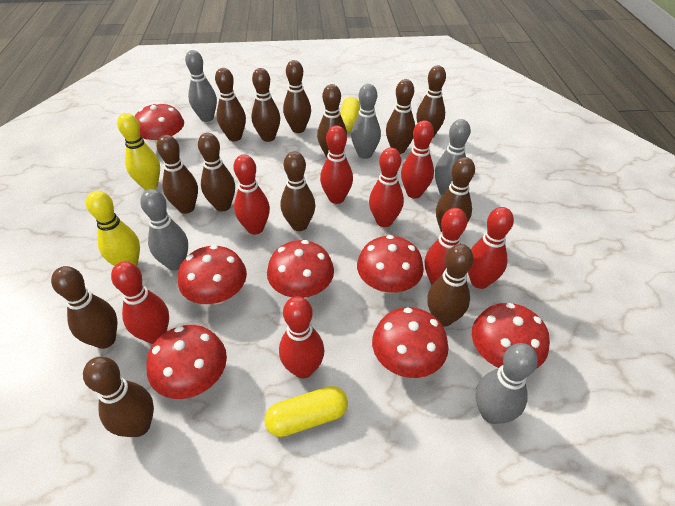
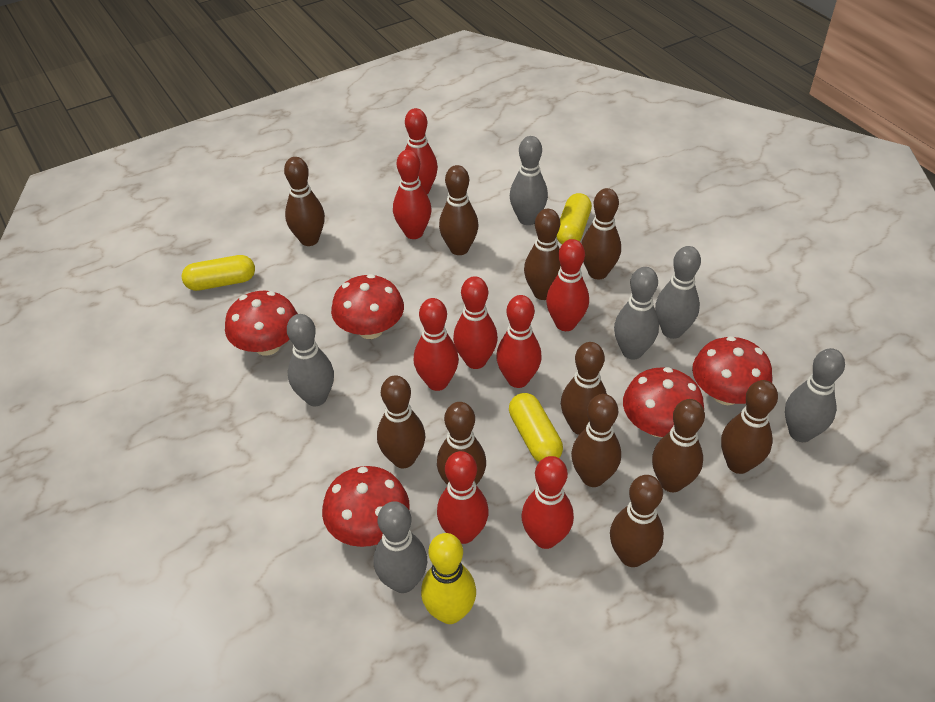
brown bowling pin: 13 -> 11
grey bowling pin: 5 -> 6
red mushroom: 7 -> 5
yellow bowling pin: 2 -> 1
yellow capsule: 2 -> 3

